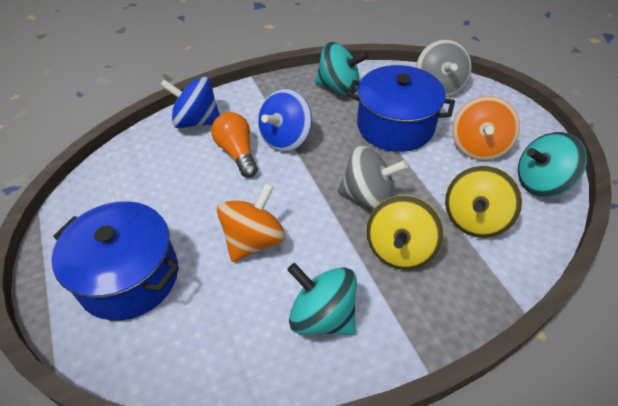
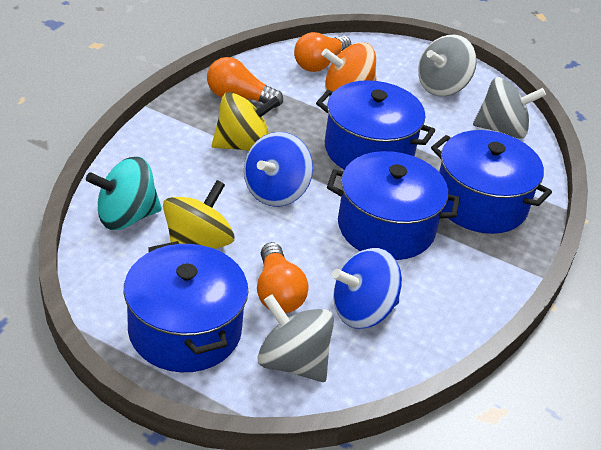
blue pot: 2 -> 4
grey spinning top: 2 -> 3
orange light bulb: 1 -> 3
orange spinning top: 2 -> 1
turquoise spinning top: 3 -> 1

